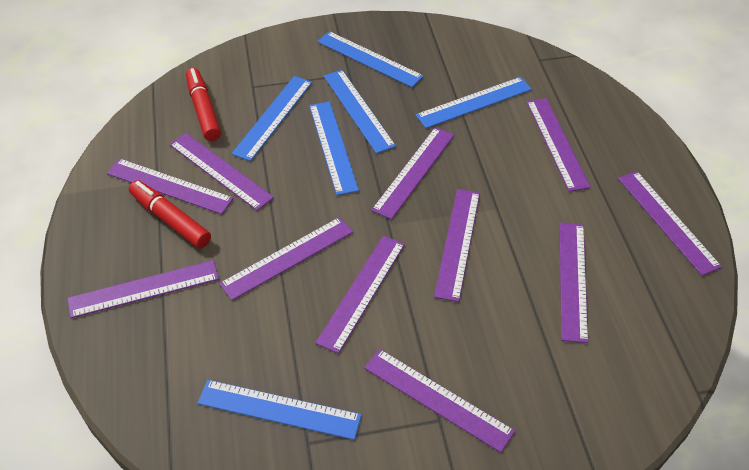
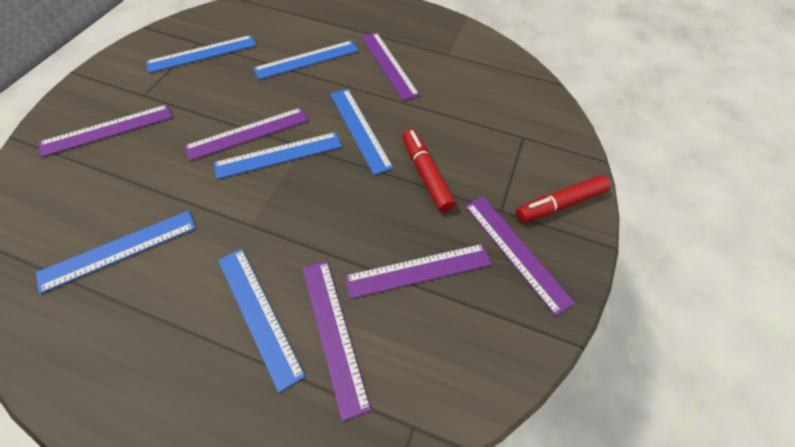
purple ruler: 11 -> 6

